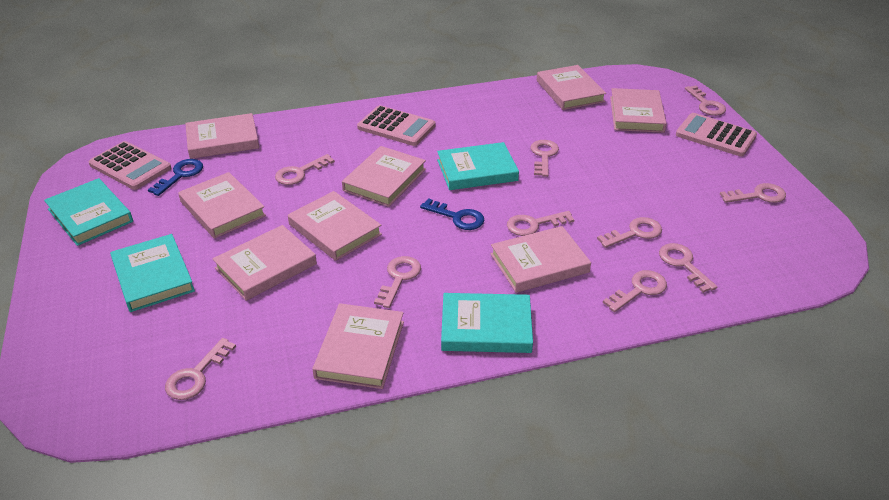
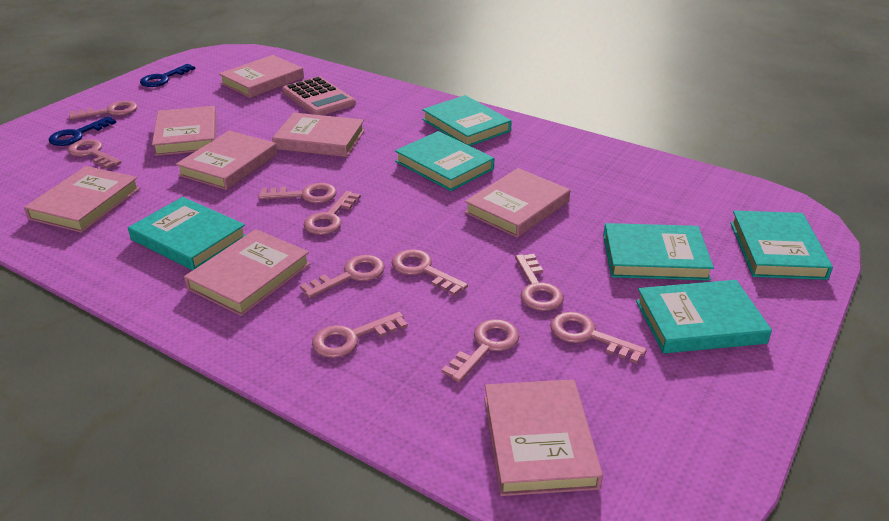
pink book: 9 -> 8
pink calculator: 3 -> 1
turquoise book: 4 -> 6

